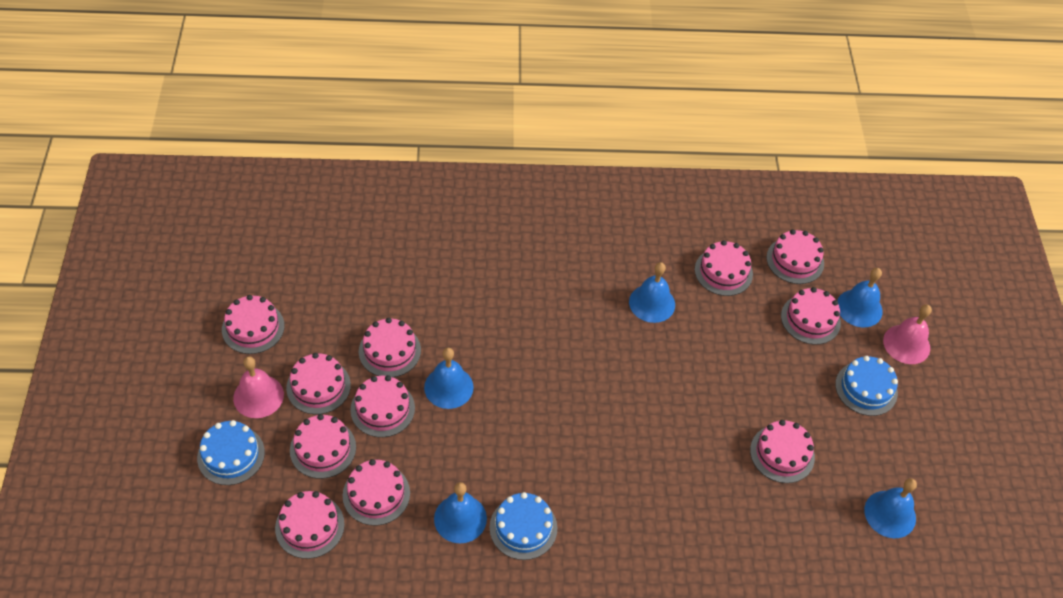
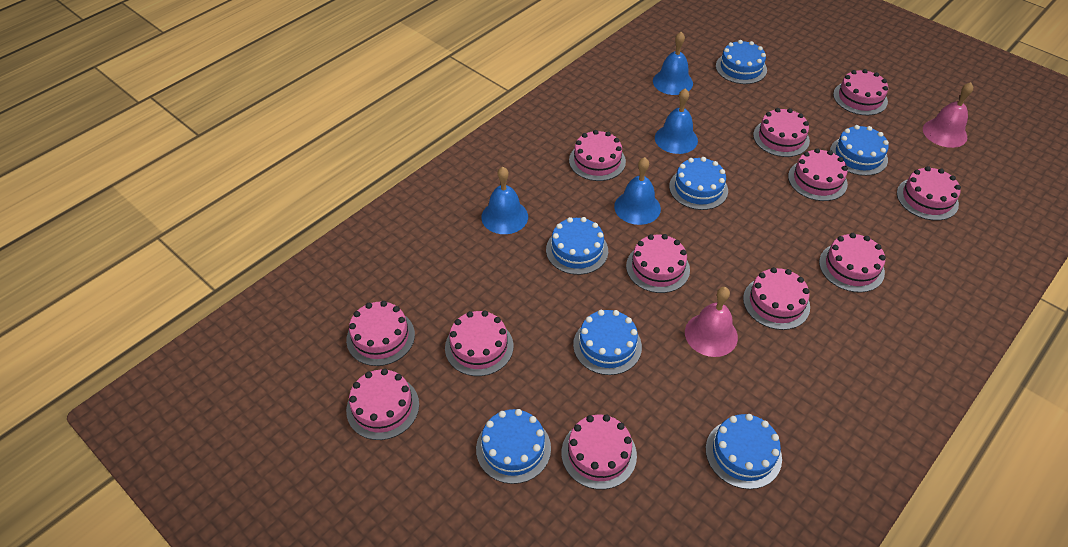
blue bell: 5 -> 4
blue cake: 3 -> 7
pink cake: 11 -> 12

